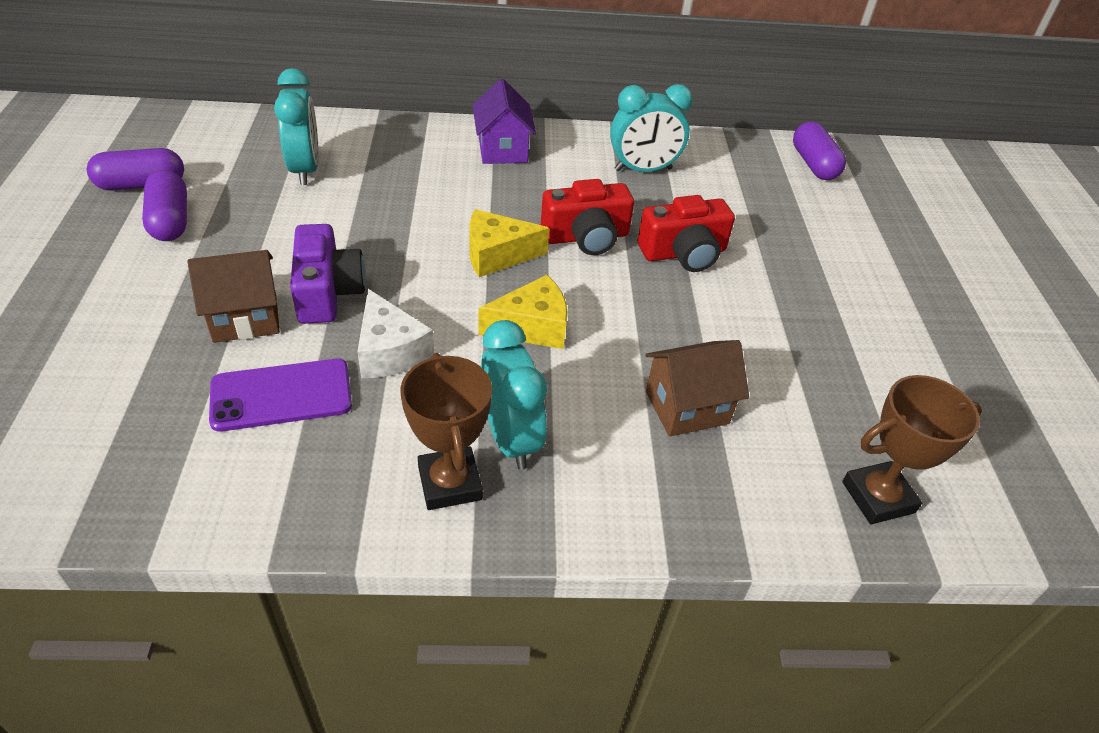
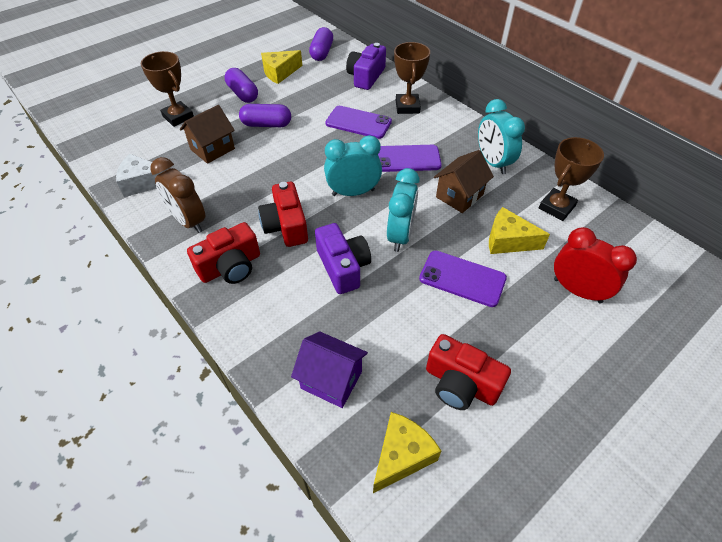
brown clock: 0 -> 1
brown trophy: 2 -> 3
purple camera: 1 -> 2
purple phone: 1 -> 3
red camera: 2 -> 3
red clock: 0 -> 1
yellow cheese: 2 -> 3

